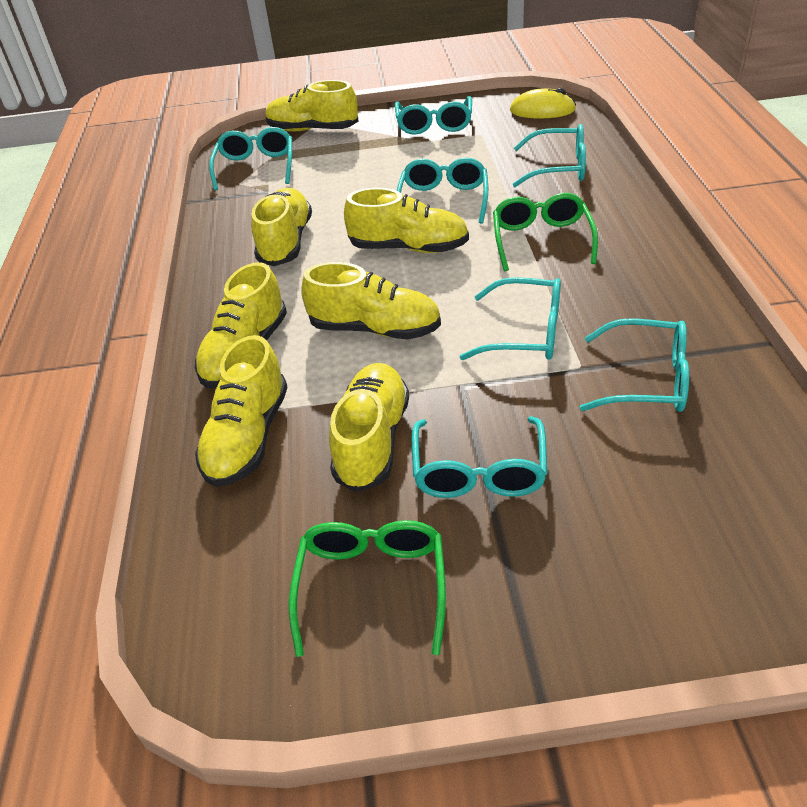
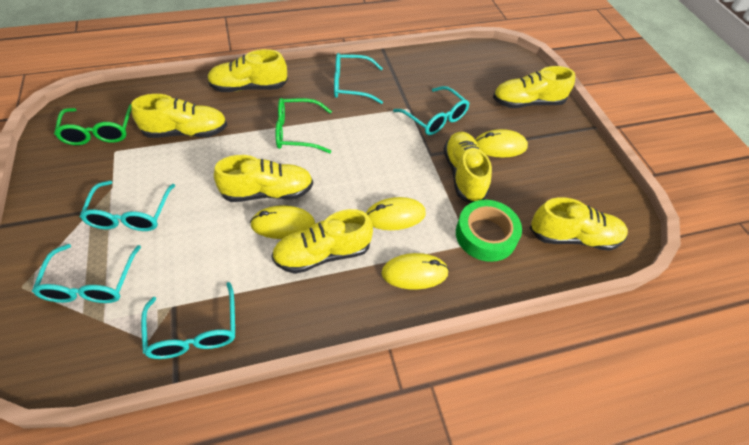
green tape: 0 -> 1
turquoise glasses: 7 -> 5
yellow mouse: 1 -> 4

